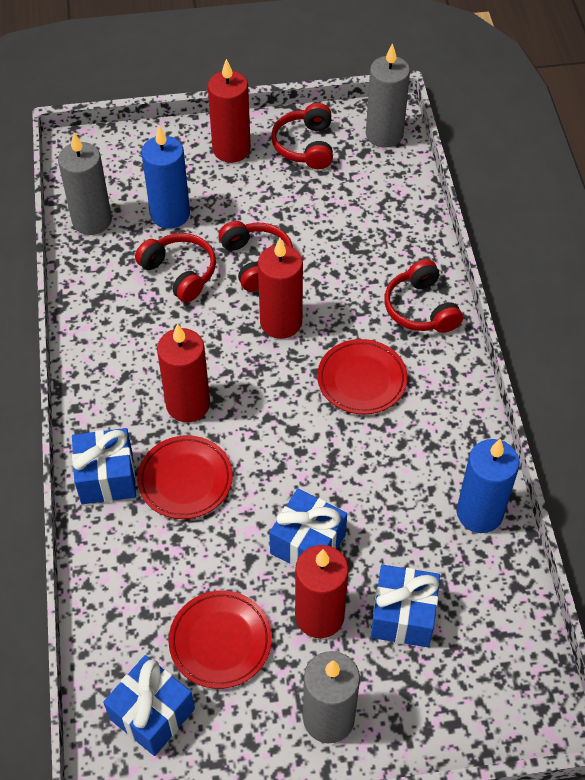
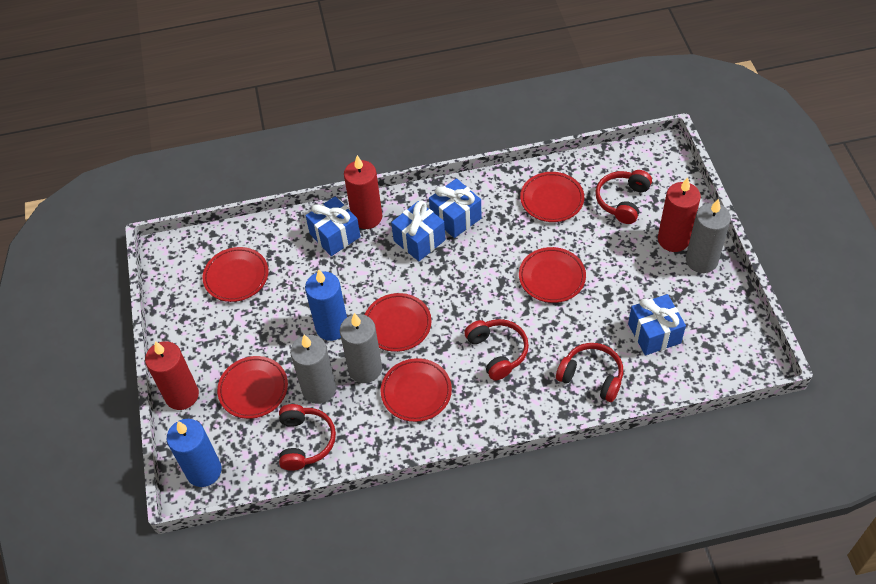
red candle: 4 -> 3
red plate: 3 -> 6

